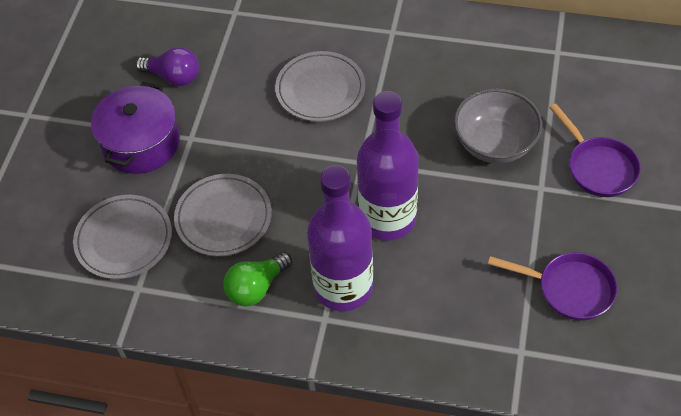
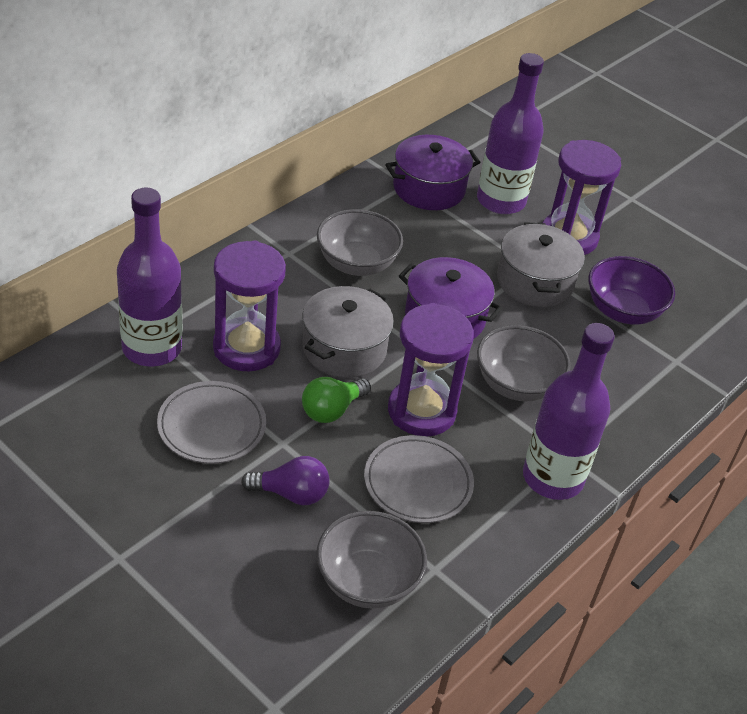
grey bowl: 1 -> 3
grey plate: 3 -> 2
grey pot: 0 -> 2
purple bottle: 2 -> 3
purple bowl: 0 -> 1
purple hourglass: 0 -> 3
purple pan: 2 -> 0
purple pot: 1 -> 2

